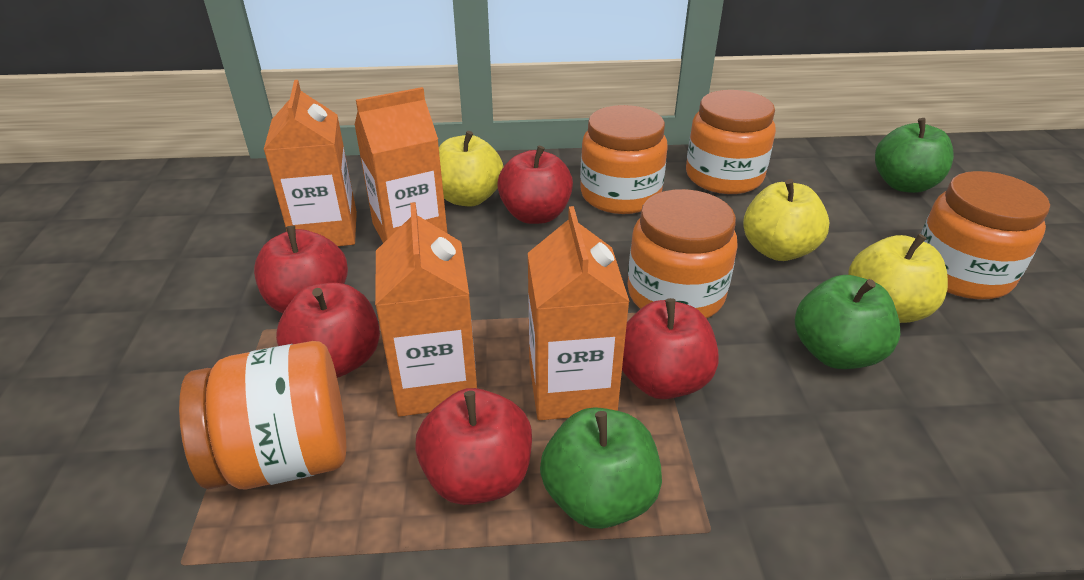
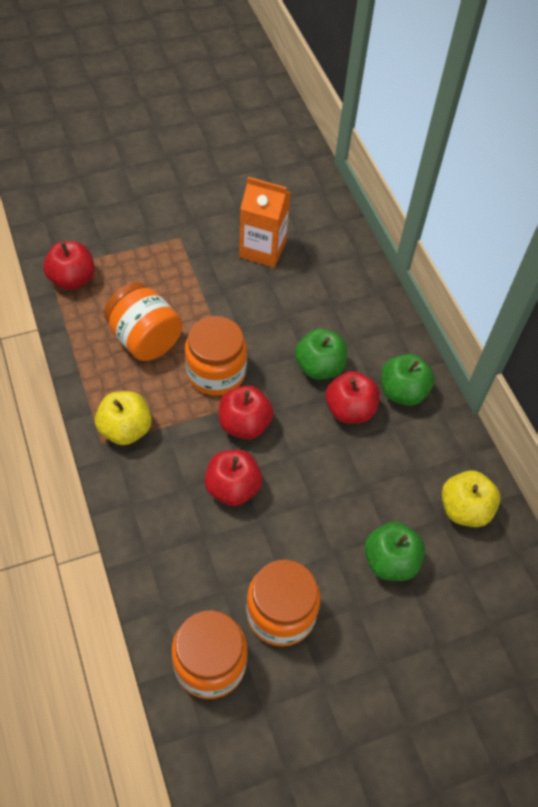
orange carton: 4 -> 1
orange jar: 5 -> 4
red apple: 5 -> 4
yellow apple: 3 -> 2

